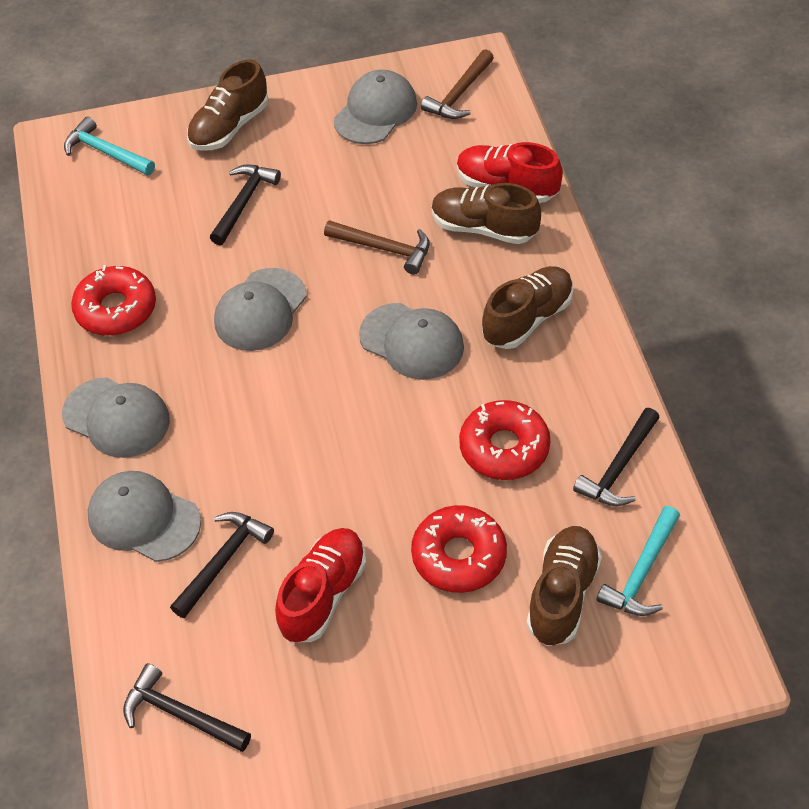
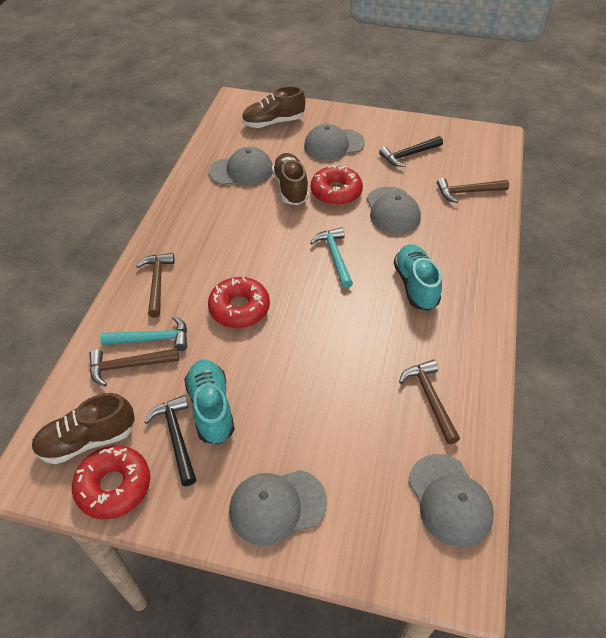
black hammer: 4 -> 2
brown hammer: 2 -> 4
brown shoe: 4 -> 3
red shoe: 2 -> 0
turquoise shoe: 0 -> 2

